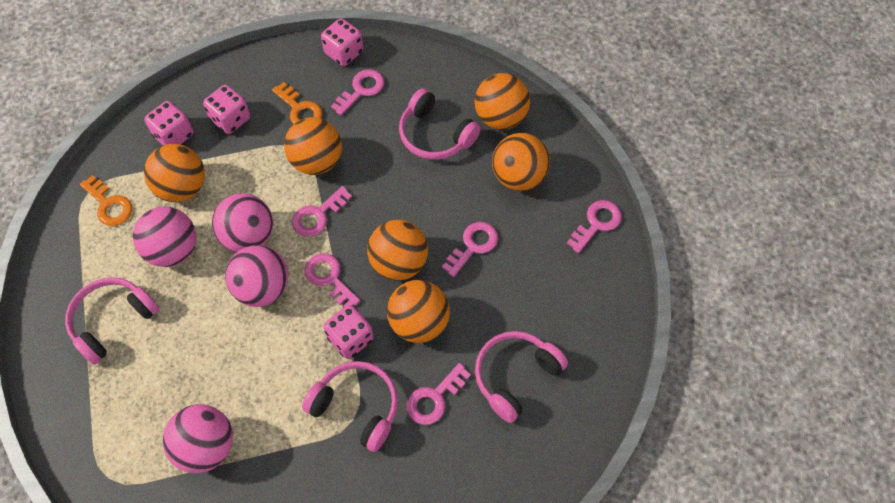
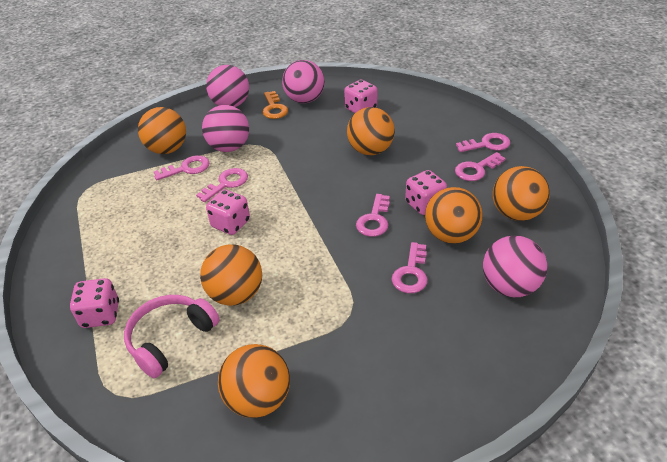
orange key: 2 -> 1
pink headphones: 4 -> 1

